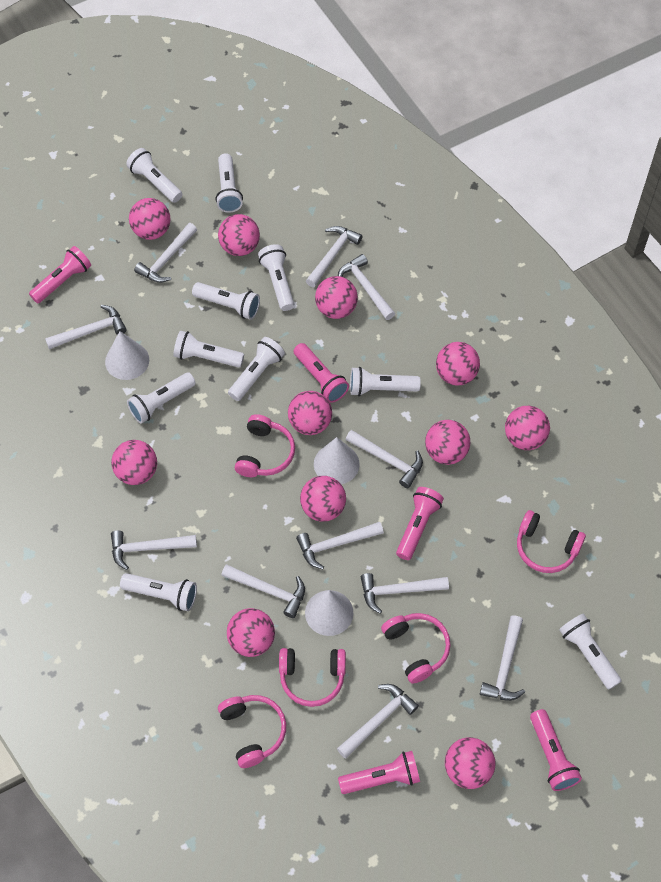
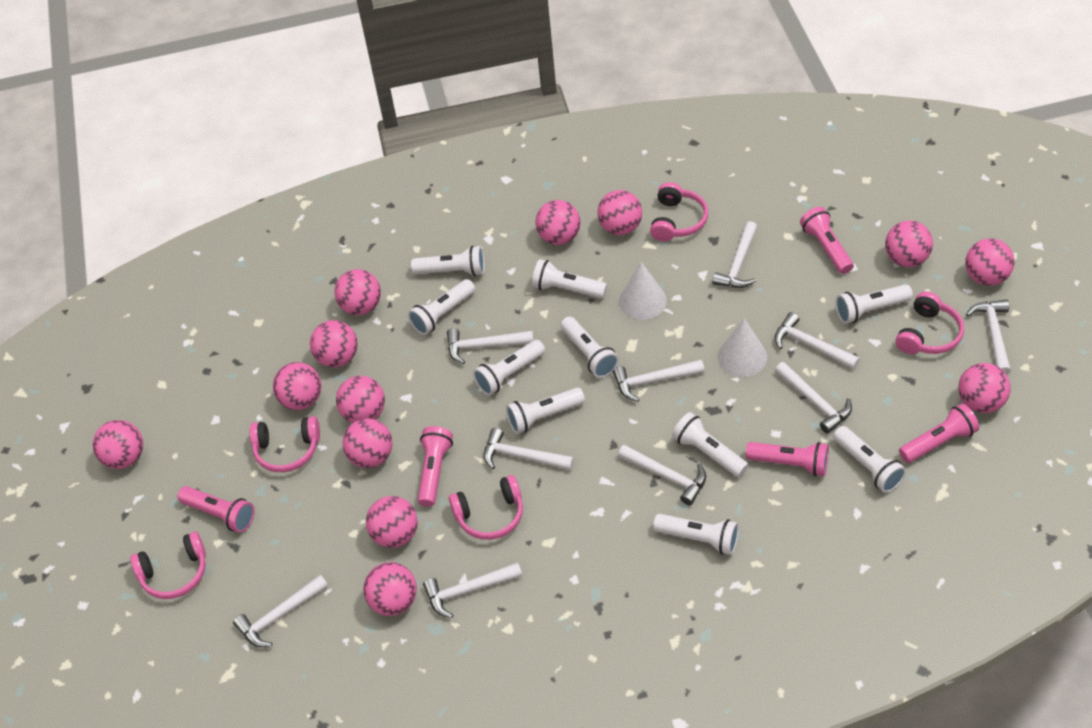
pink ball: 11 -> 13
white cone: 3 -> 2
white hammer: 11 -> 10

